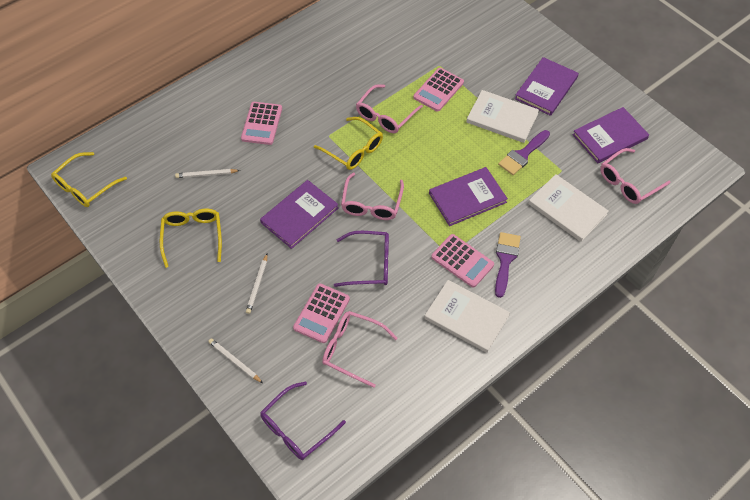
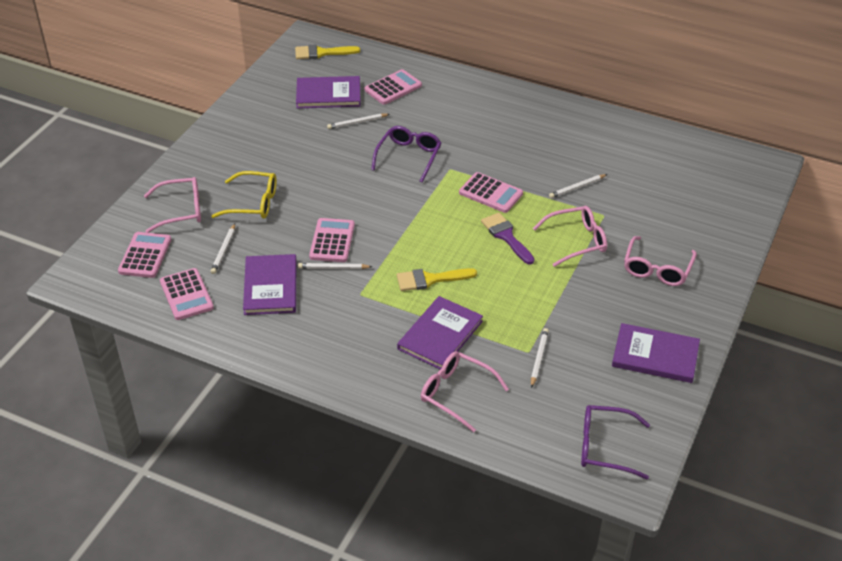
pink calculator: 4 -> 5
purple brush: 2 -> 1
white book: 3 -> 0
white pencil: 3 -> 5
yellow brush: 0 -> 2
yellow glasses: 3 -> 1

